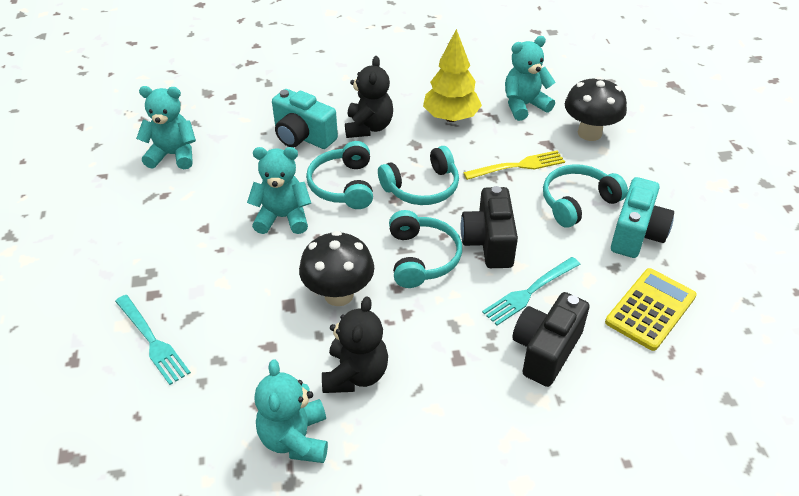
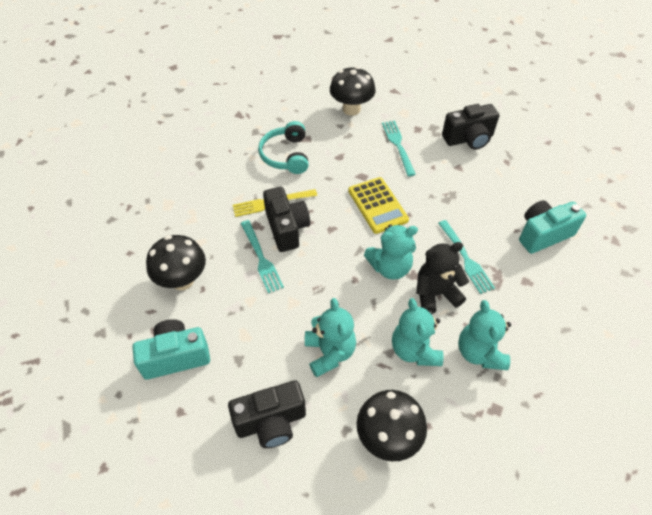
black camera: 2 -> 3
black mushroom: 2 -> 3
black teddy bear: 2 -> 1
turquoise fork: 2 -> 3
turquoise headphones: 4 -> 1
yellow tree: 1 -> 0

